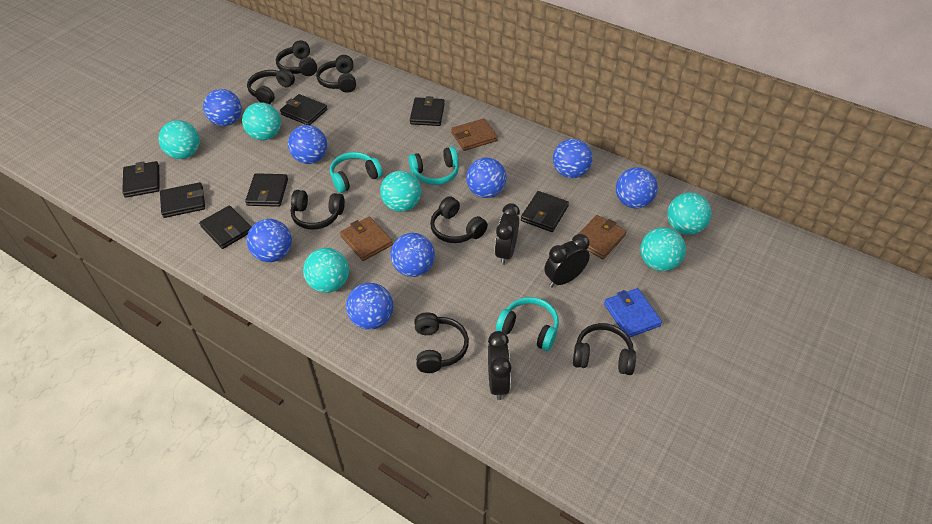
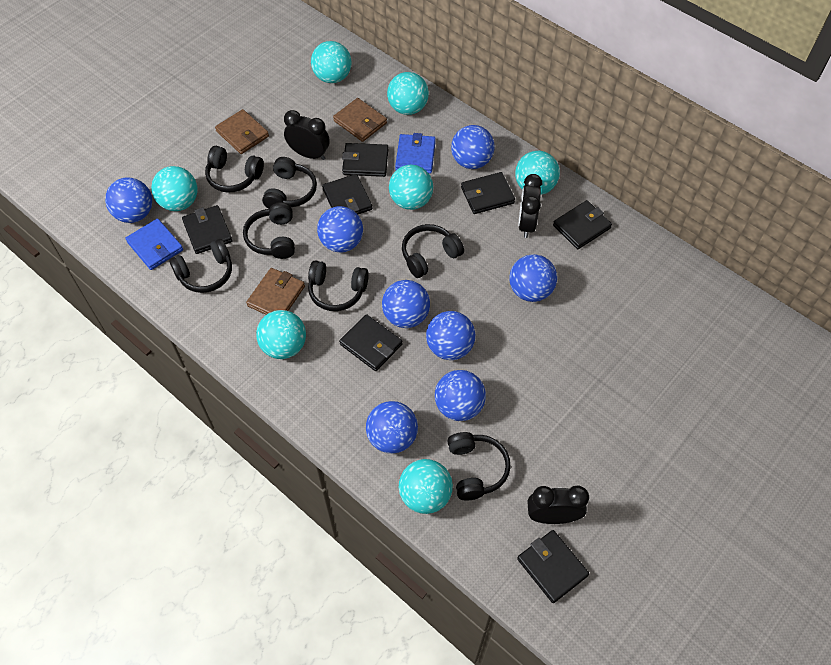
blue wallet: 1 -> 2
turquoise ball: 6 -> 7
turquoise headphones: 3 -> 0

